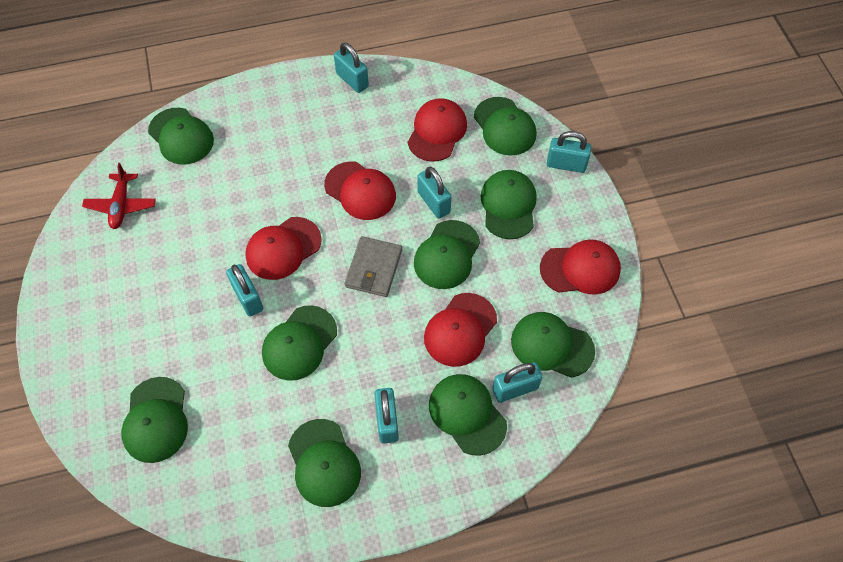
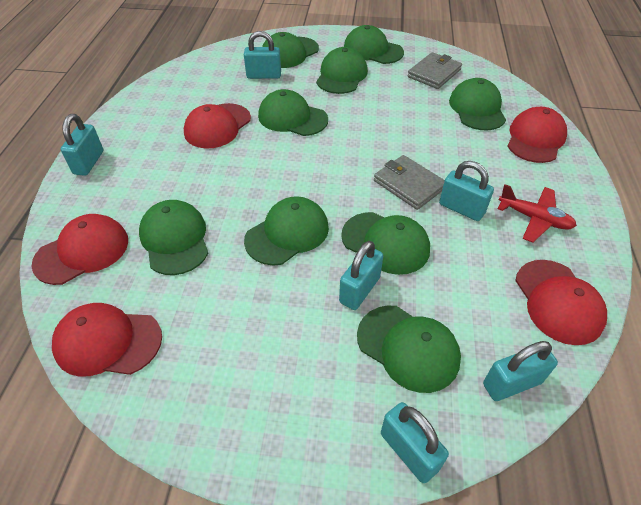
grey wallet: 1 -> 2

